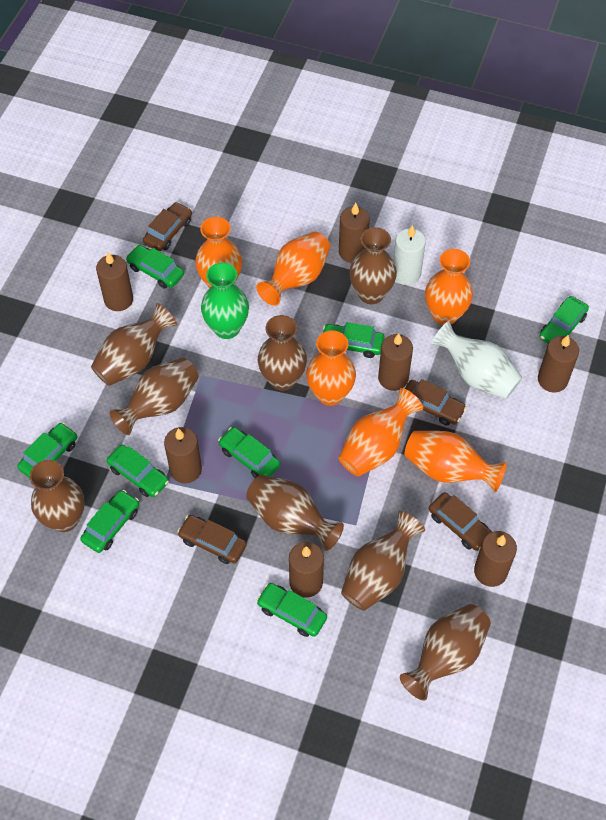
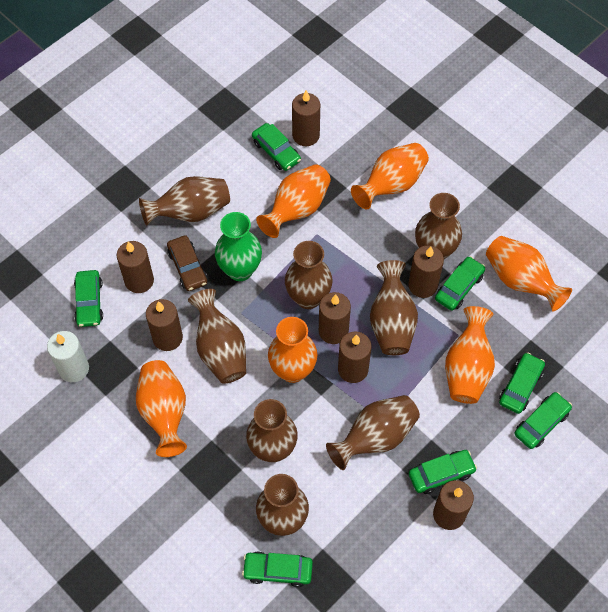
brown car: 4 -> 1
green car: 8 -> 7
white vase: 1 -> 0

